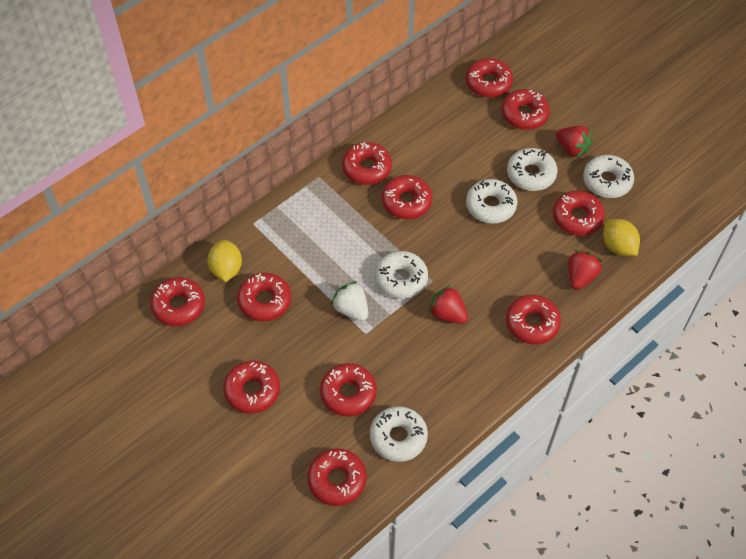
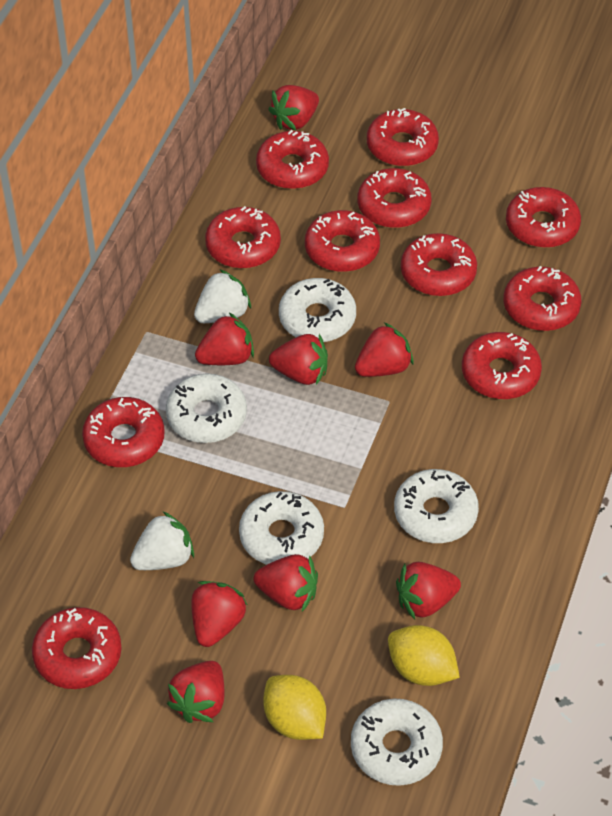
red strawberry: 3 -> 8
white strawberry: 1 -> 2

